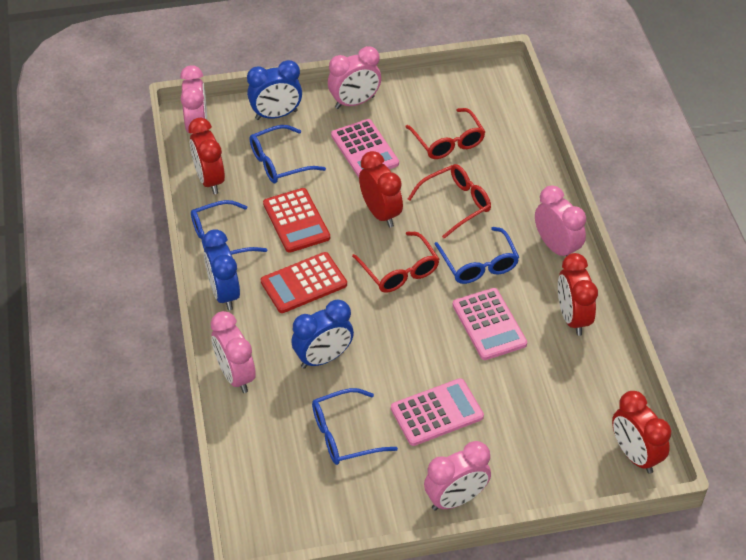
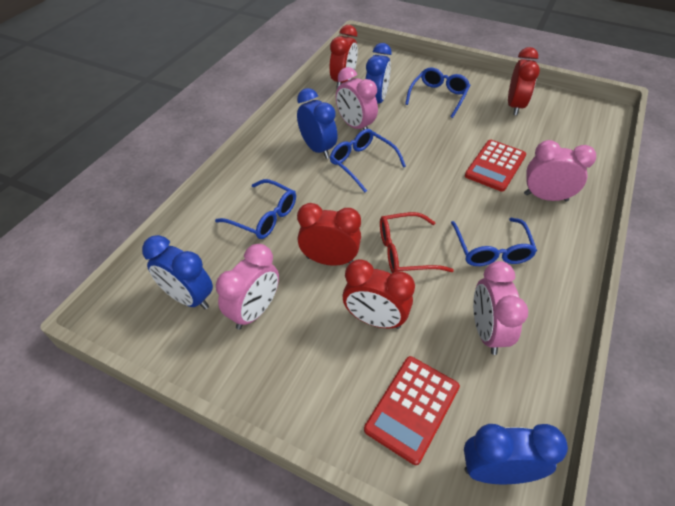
blue clock: 3 -> 4
pink calculator: 3 -> 0
pink clock: 5 -> 4
red glasses: 3 -> 1

